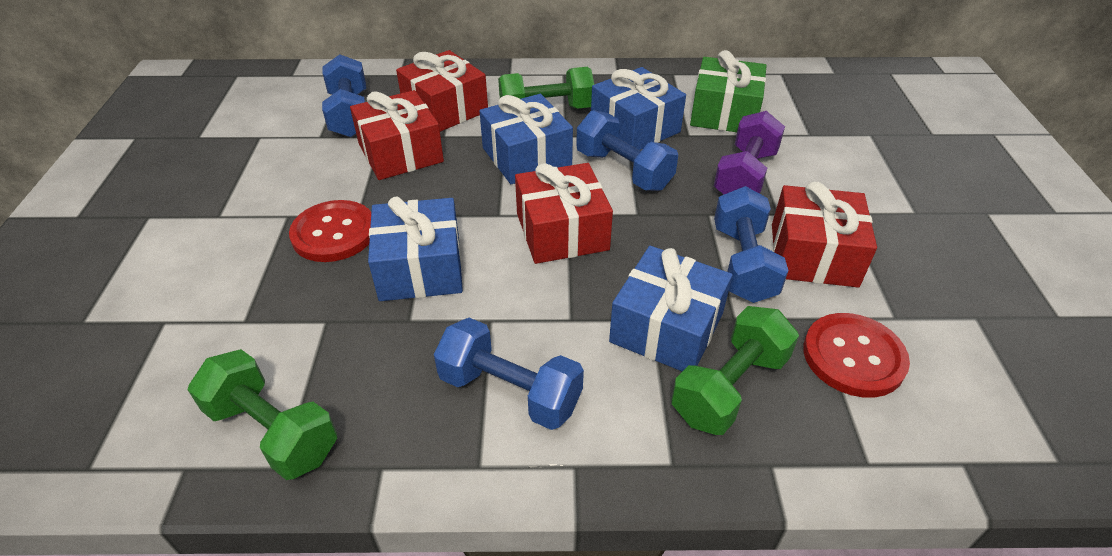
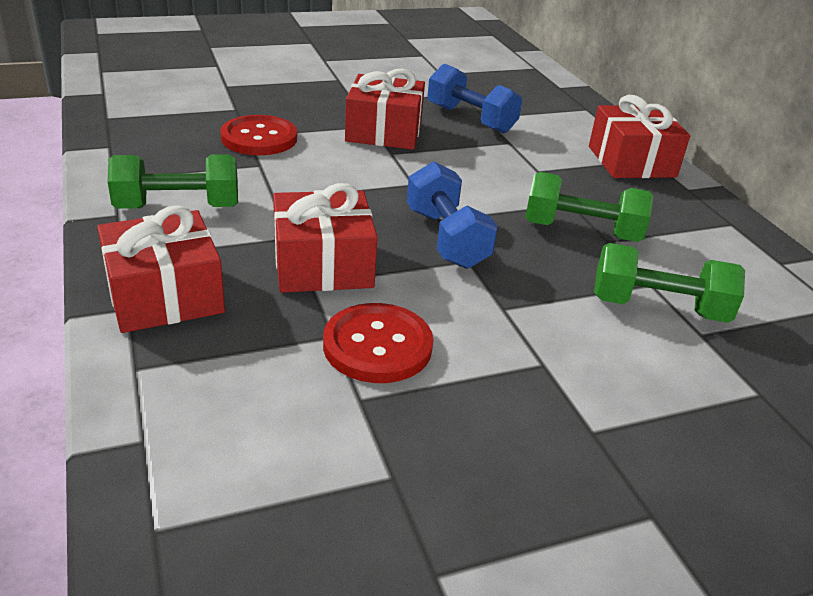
blue dumbbell: 4 -> 2
blue gift: 4 -> 0
green gift: 1 -> 0
purple dumbbell: 1 -> 0

